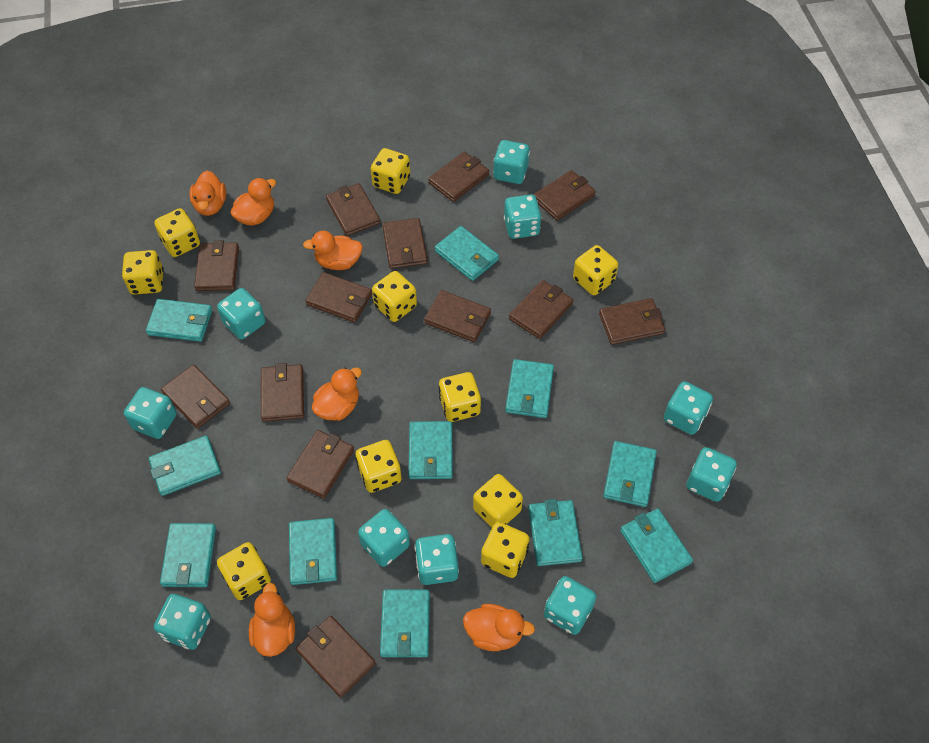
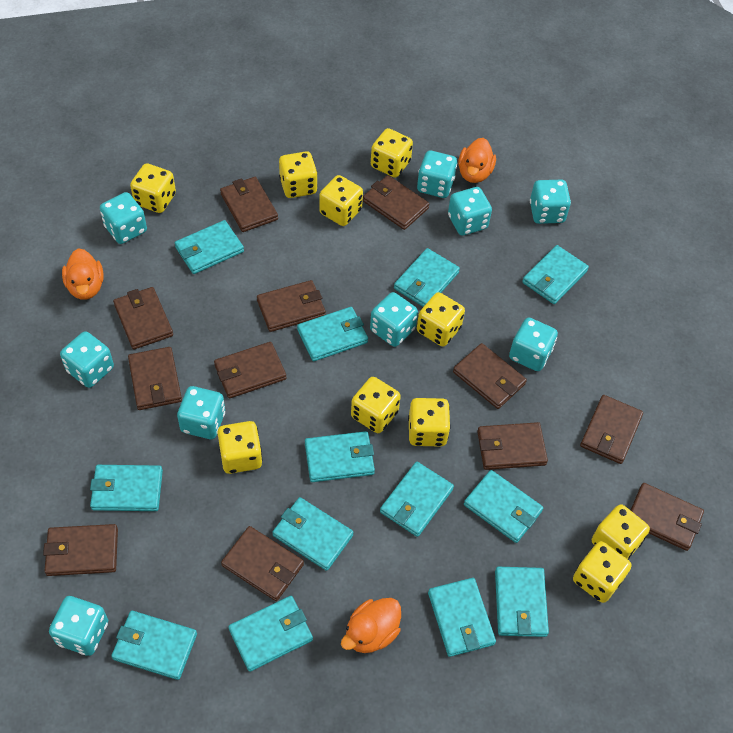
brown wallet: 13 -> 12
orange duck: 6 -> 3
turquoise dice: 10 -> 9
turquoise wallet: 11 -> 13

